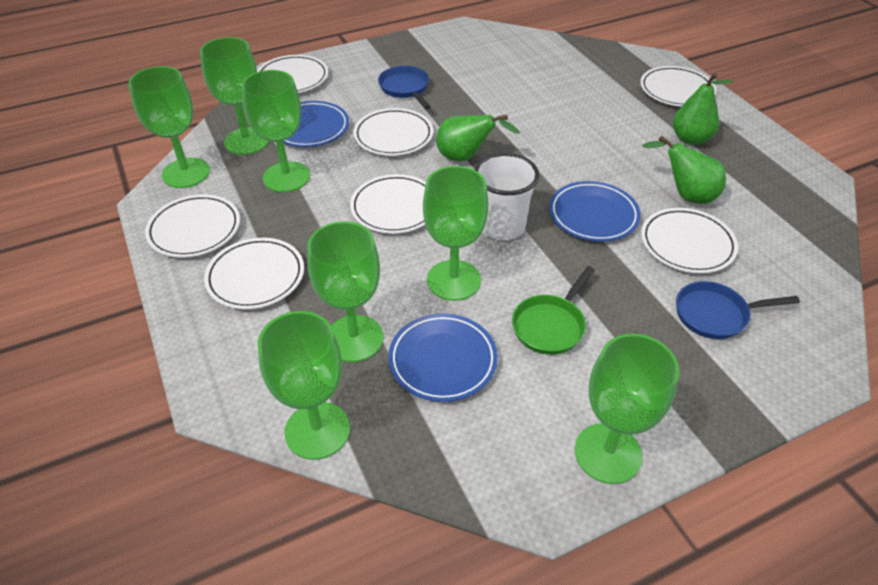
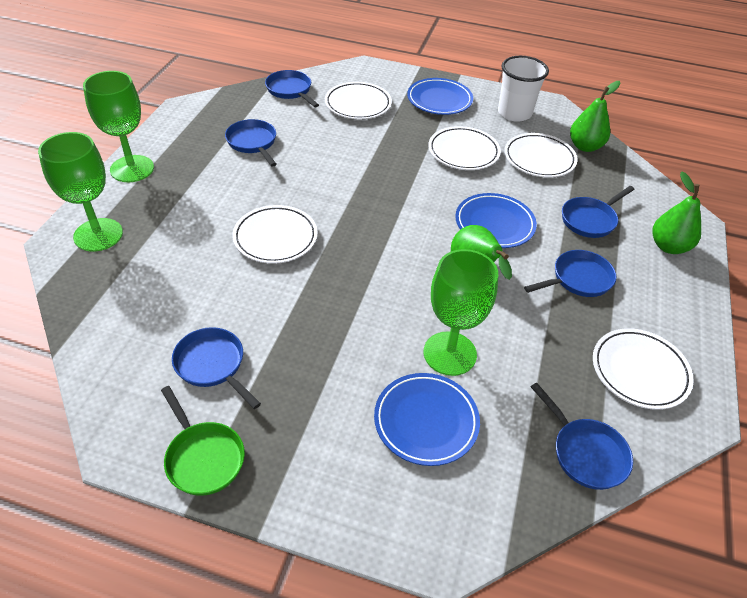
blue pan: 2 -> 6
green goblet: 7 -> 3
white plate: 7 -> 5

